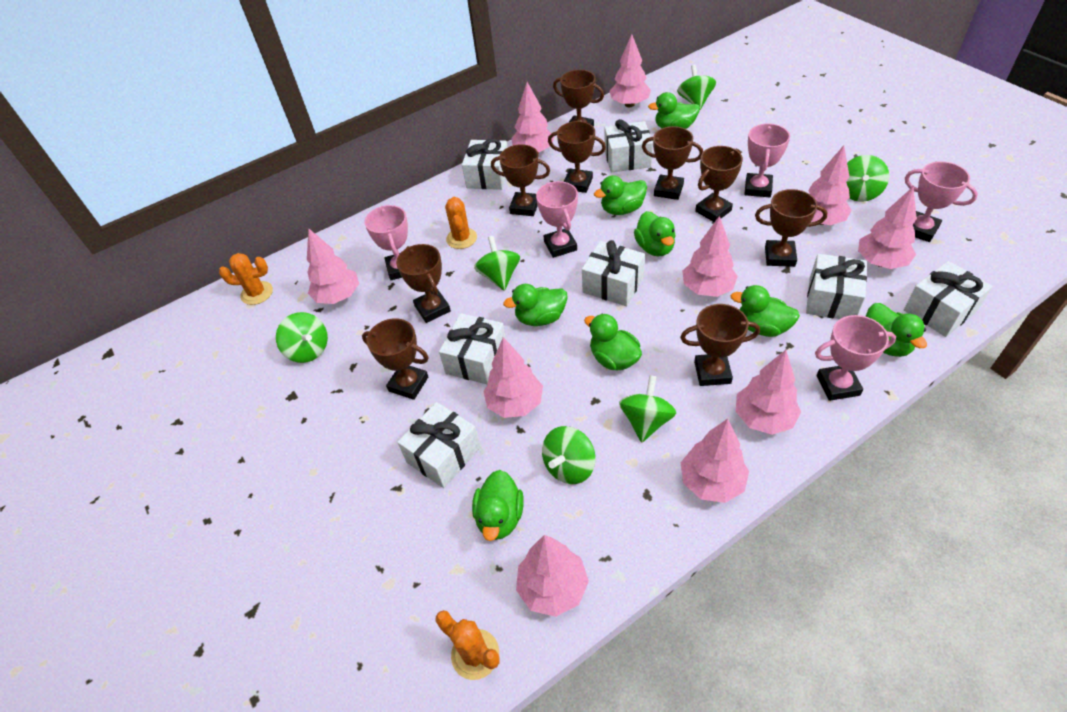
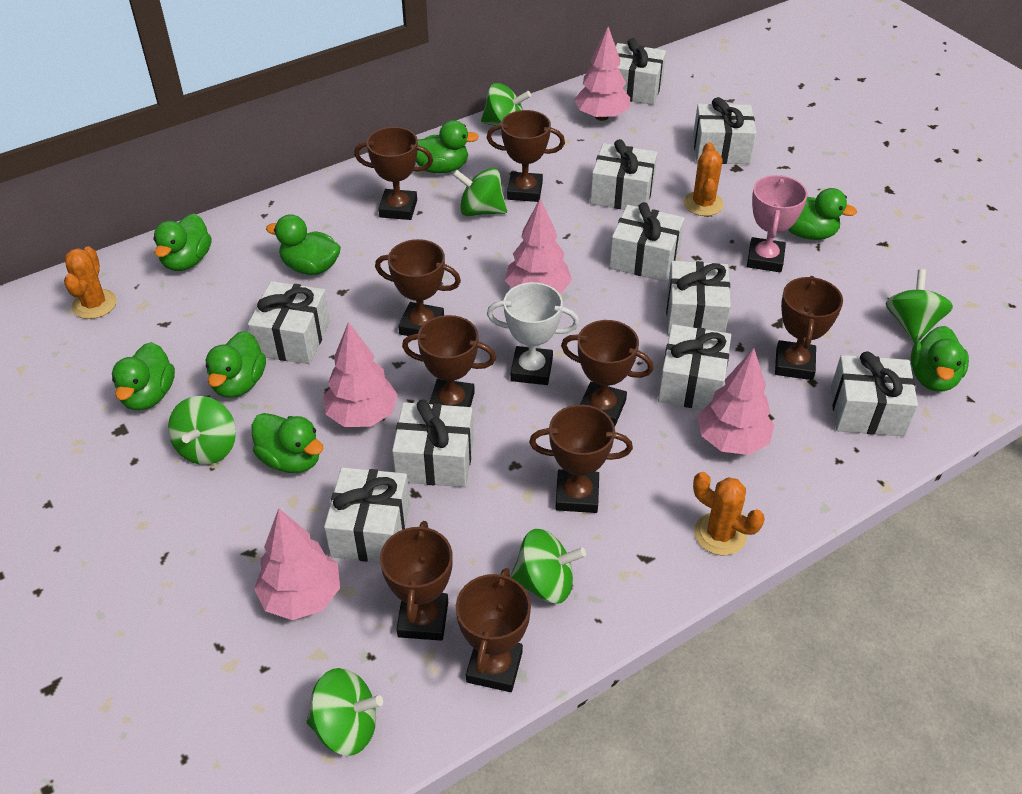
pink tree: 10 -> 5
pink trophy: 5 -> 1
white gift: 7 -> 10
white trophy: 0 -> 1

